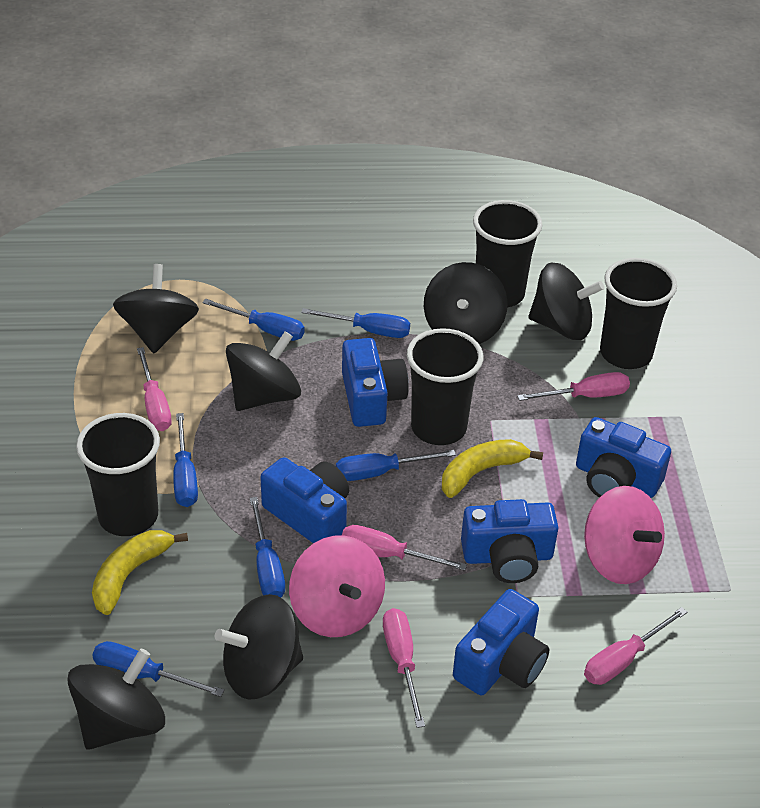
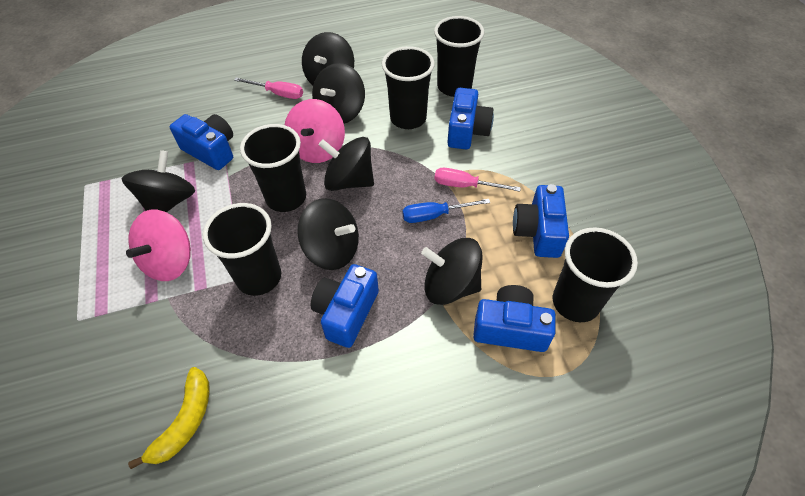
black cup: 4 -> 5
blue screwdriver: 6 -> 1
pink screwdriver: 5 -> 2
yellow banana: 2 -> 1

